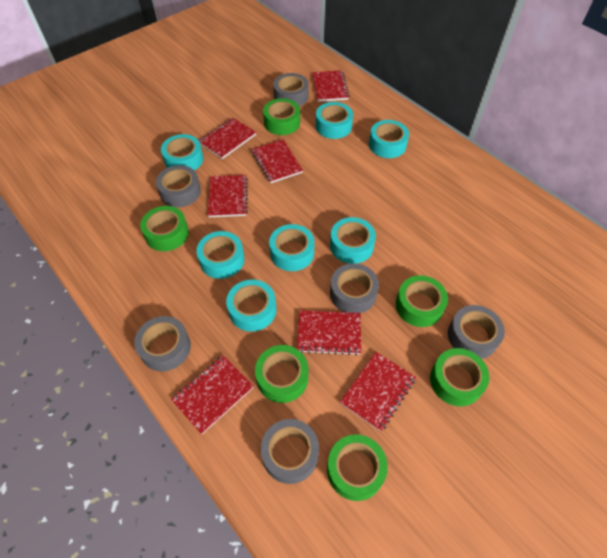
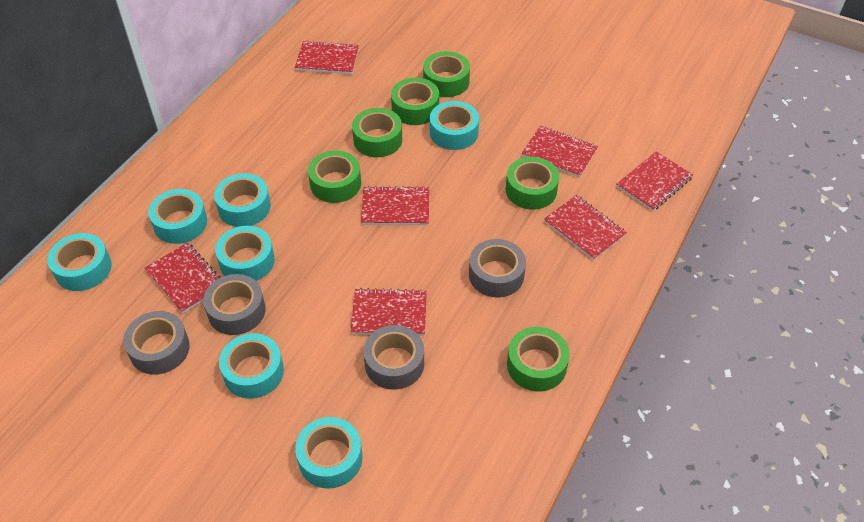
grey tape: 6 -> 4

